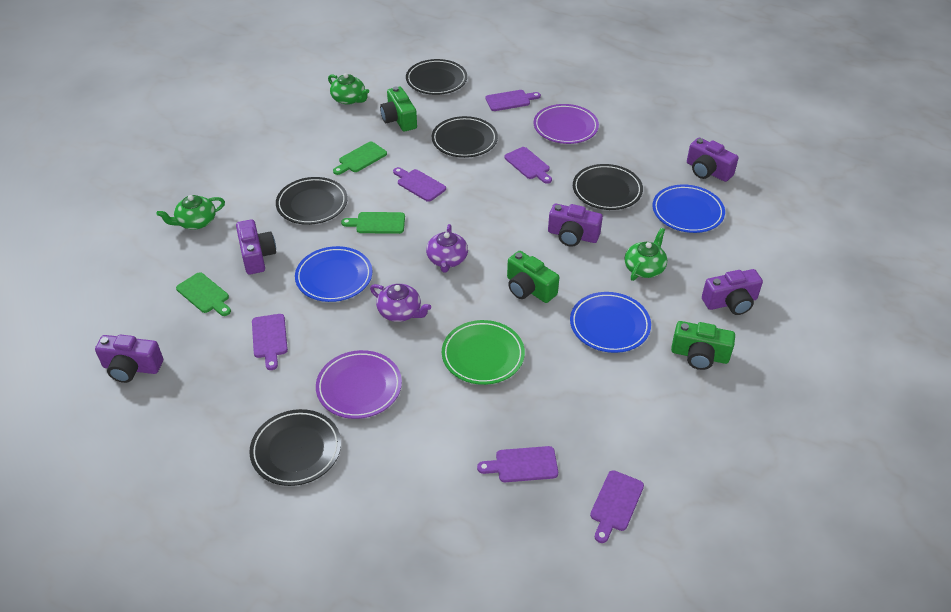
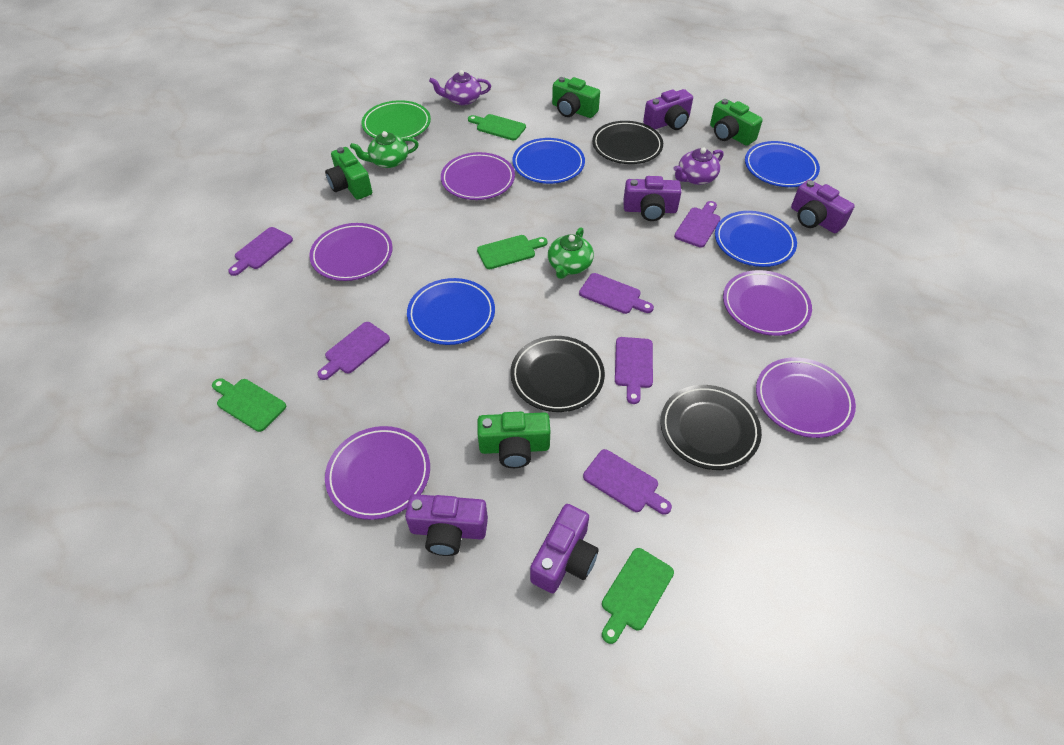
black plate: 5 -> 3
blue plate: 3 -> 4
green camera: 3 -> 4
green cutting board: 3 -> 4
green teapot: 3 -> 2
purple plate: 2 -> 5

